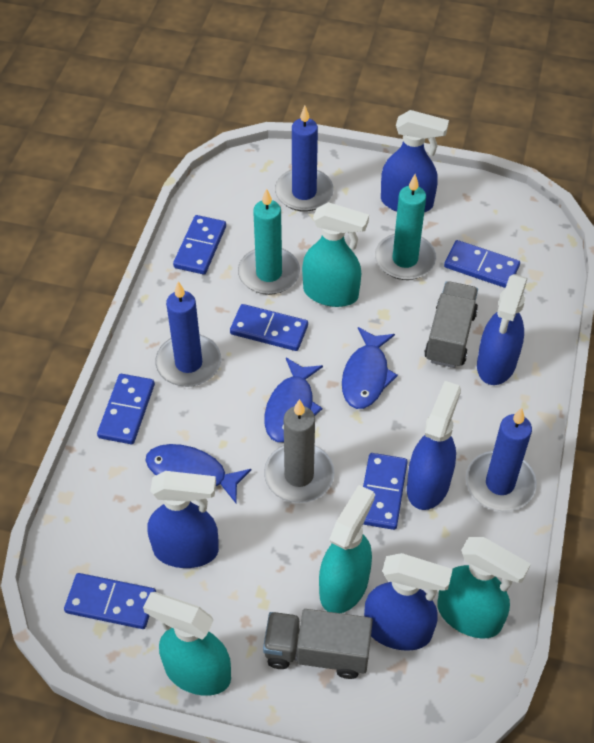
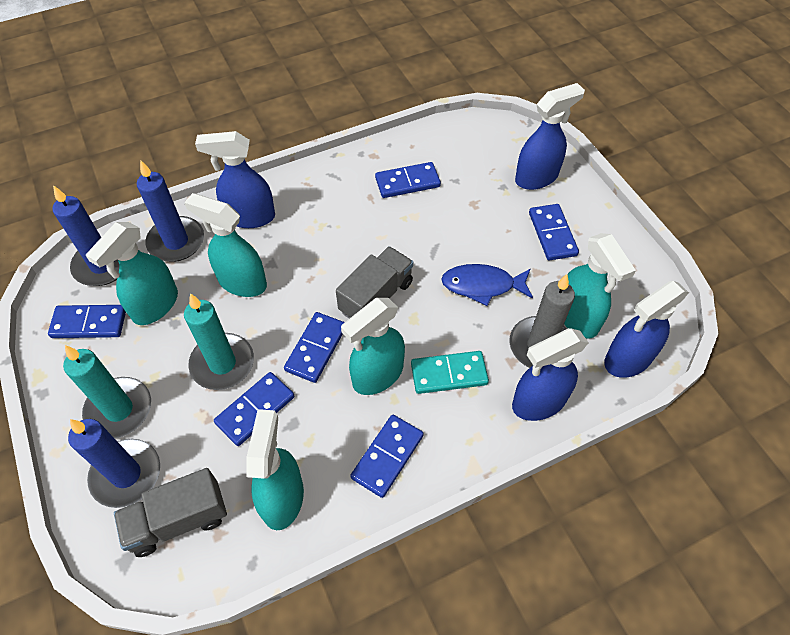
blue fish: 3 -> 1
blue spray bottle: 5 -> 4
turquoise domino: 0 -> 1
turquoise spray bottle: 4 -> 5

